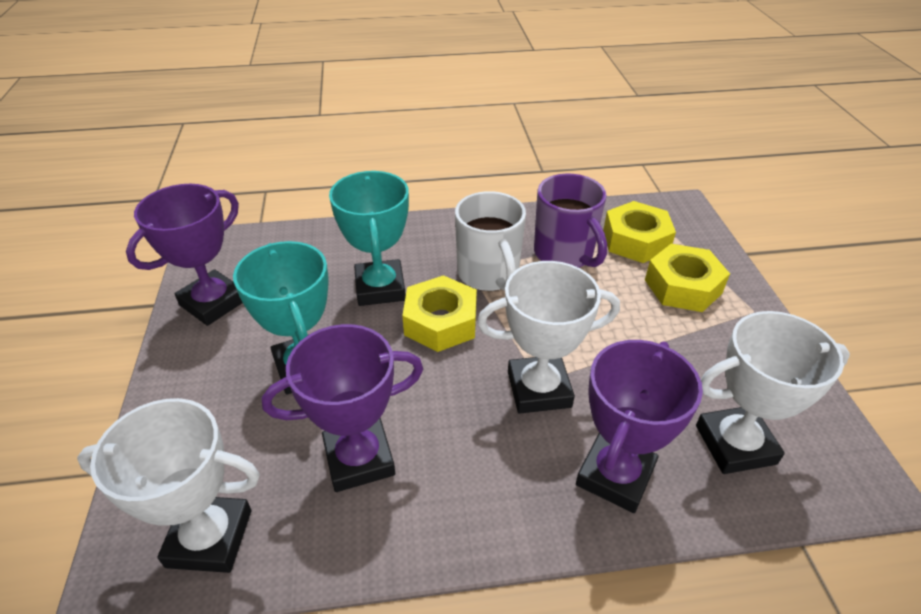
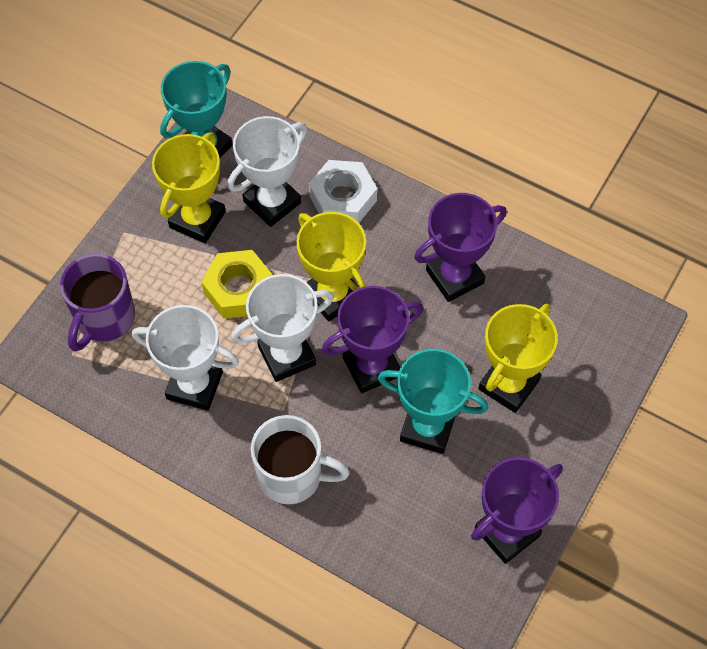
white nut: 0 -> 1
yellow nut: 3 -> 1
yellow trophy: 0 -> 3

